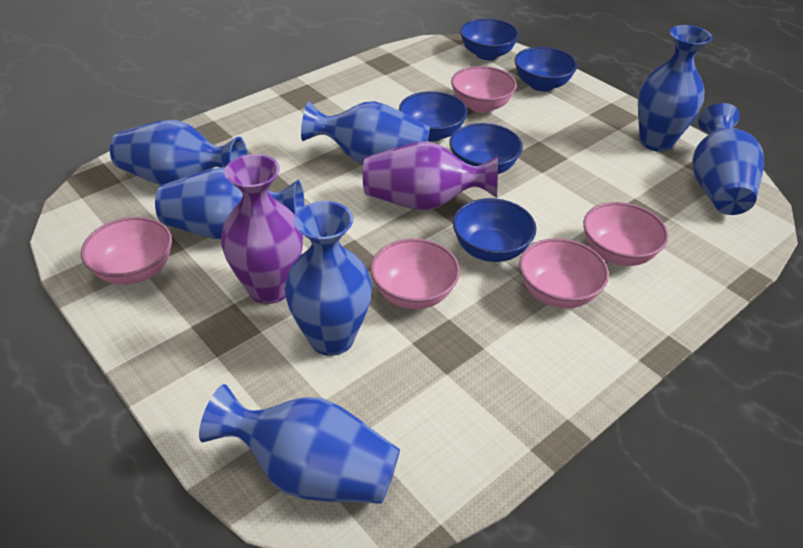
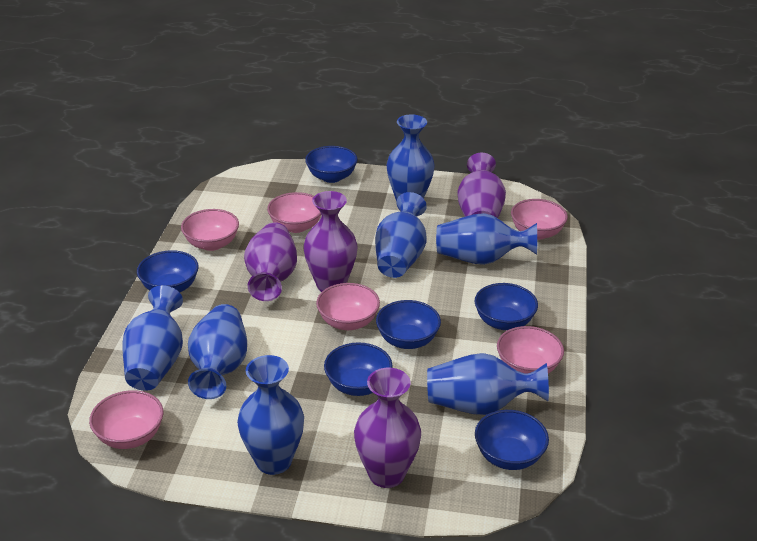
blue bowl: 5 -> 6
pink bowl: 5 -> 6
purple vase: 2 -> 4

